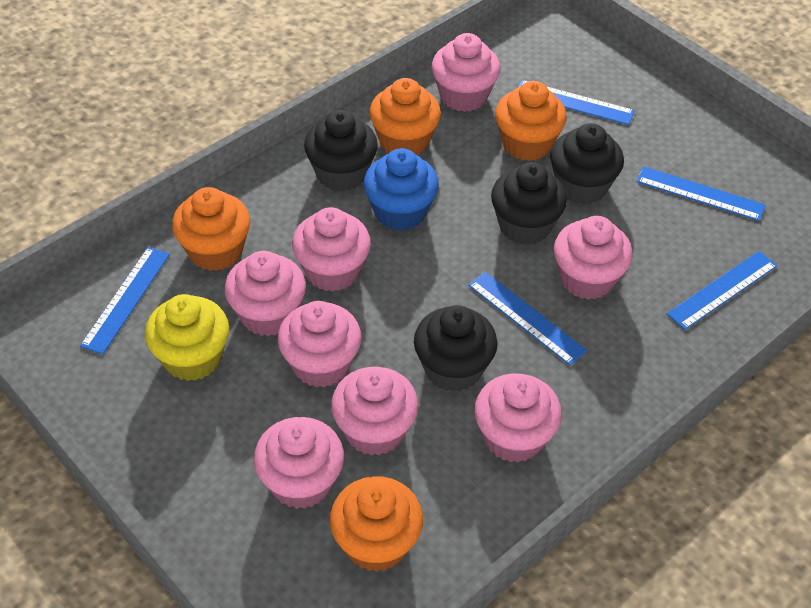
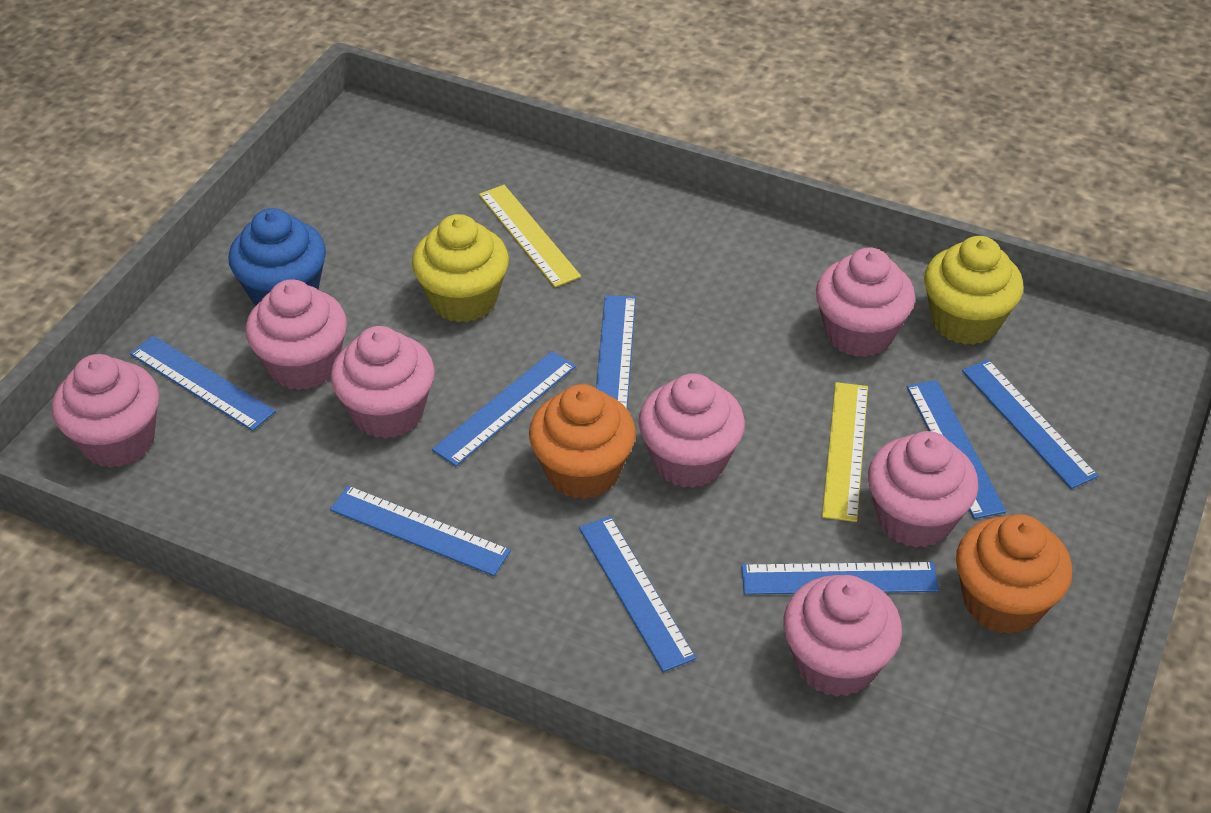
black cupcake: 4 -> 0
blue ruler: 5 -> 8
orange cupcake: 4 -> 2
pink cupcake: 8 -> 7
yellow cupcake: 1 -> 2
yellow ruler: 0 -> 2

